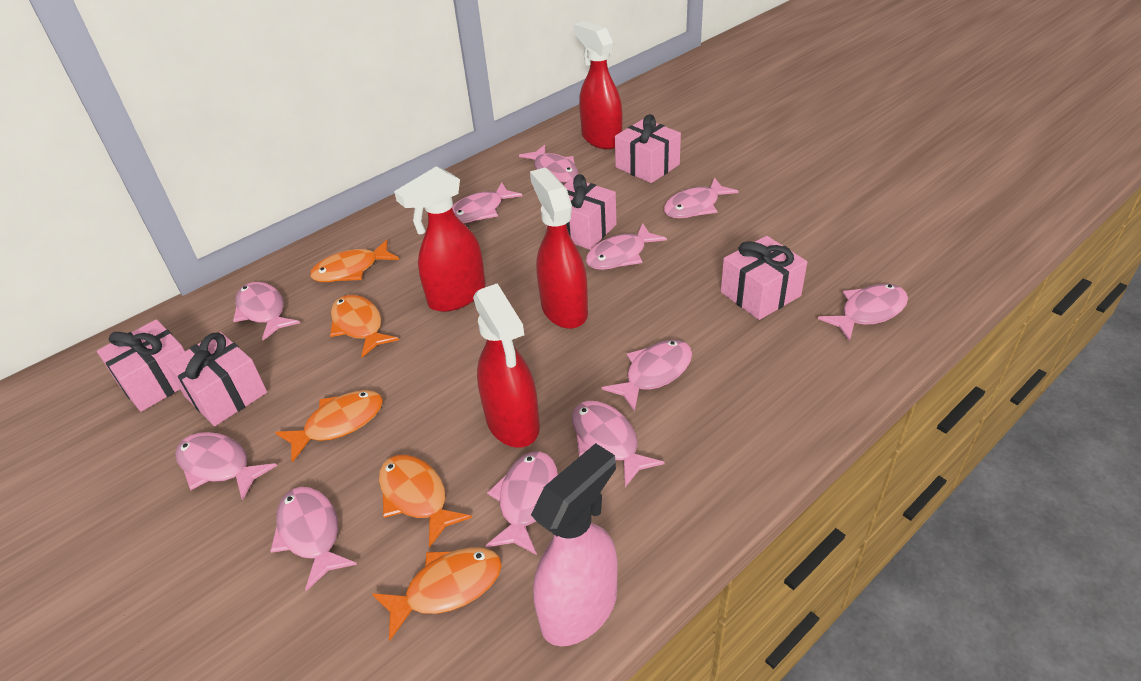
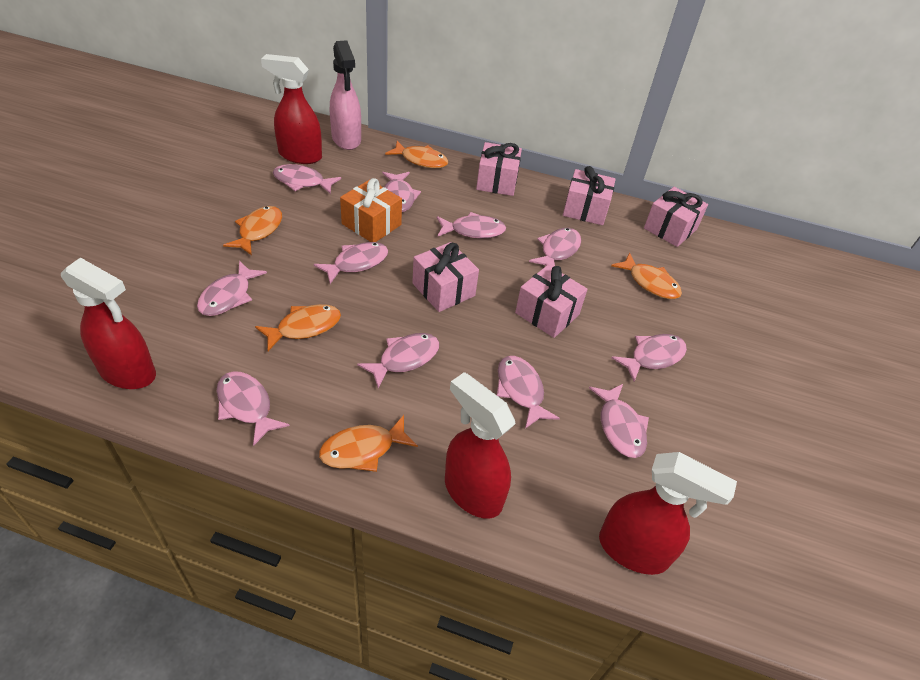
orange gift: 0 -> 1

